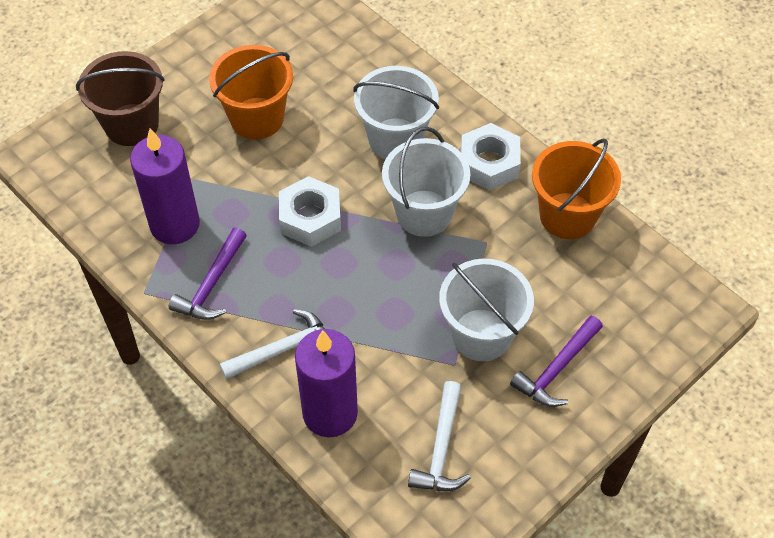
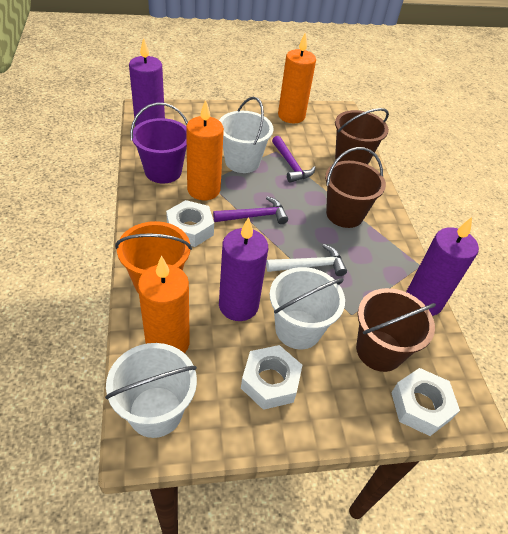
brown bucket: 1 -> 3
orange bucket: 2 -> 1
orange candle: 0 -> 3
purple bucket: 0 -> 1
purple candle: 2 -> 3
white hammer: 2 -> 1
white nut: 2 -> 3

